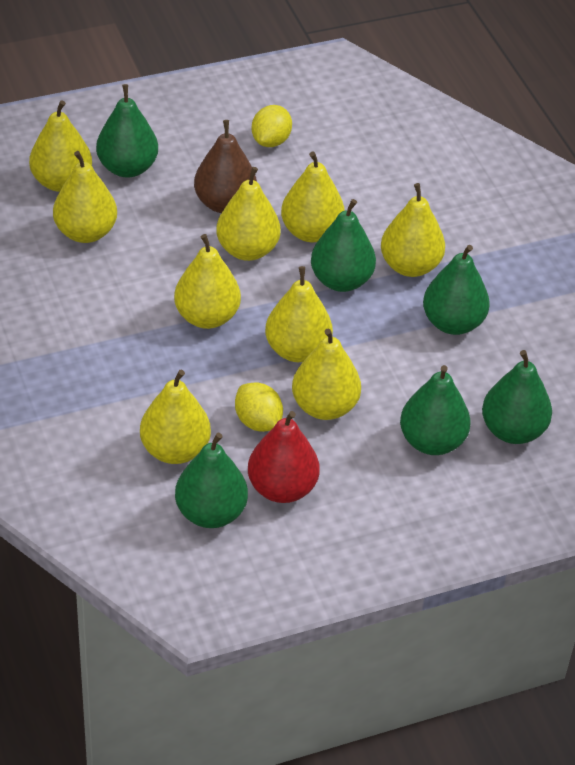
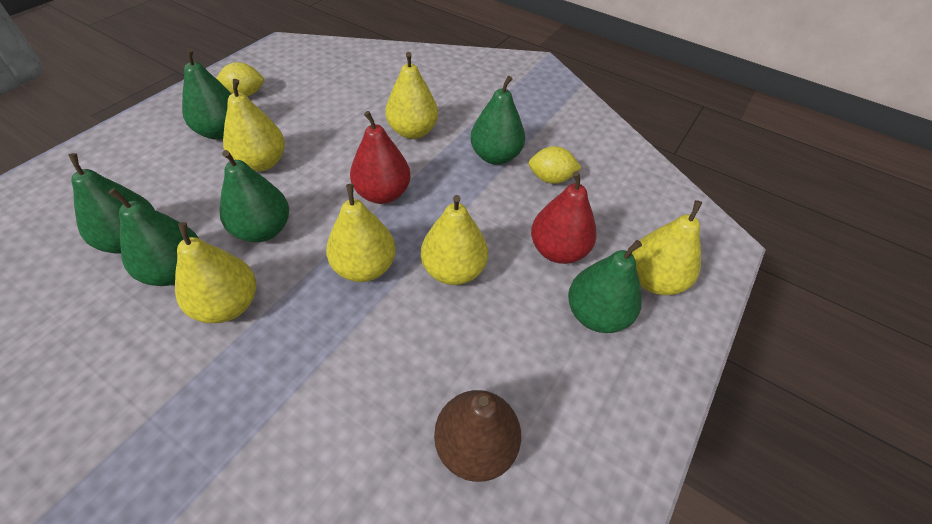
red pear: 1 -> 2
yellow pear: 9 -> 6

